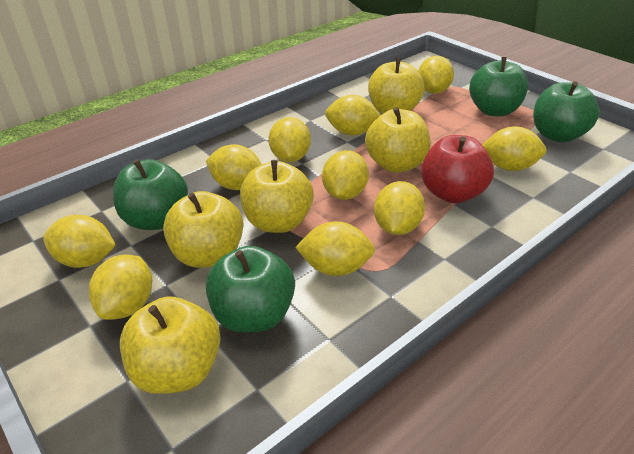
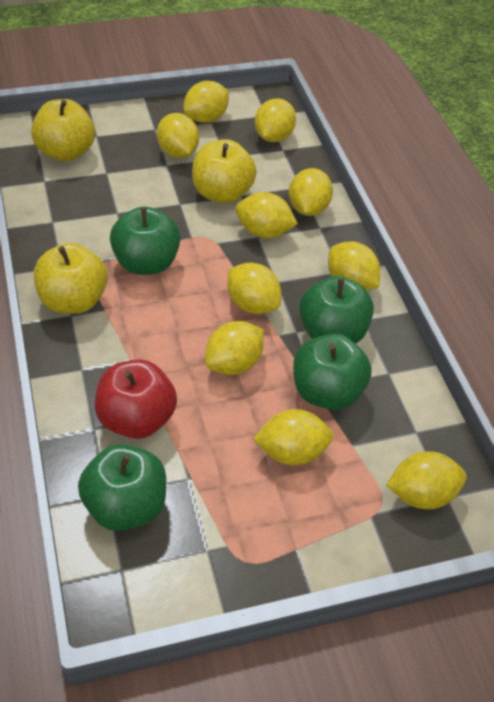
yellow apple: 5 -> 3

